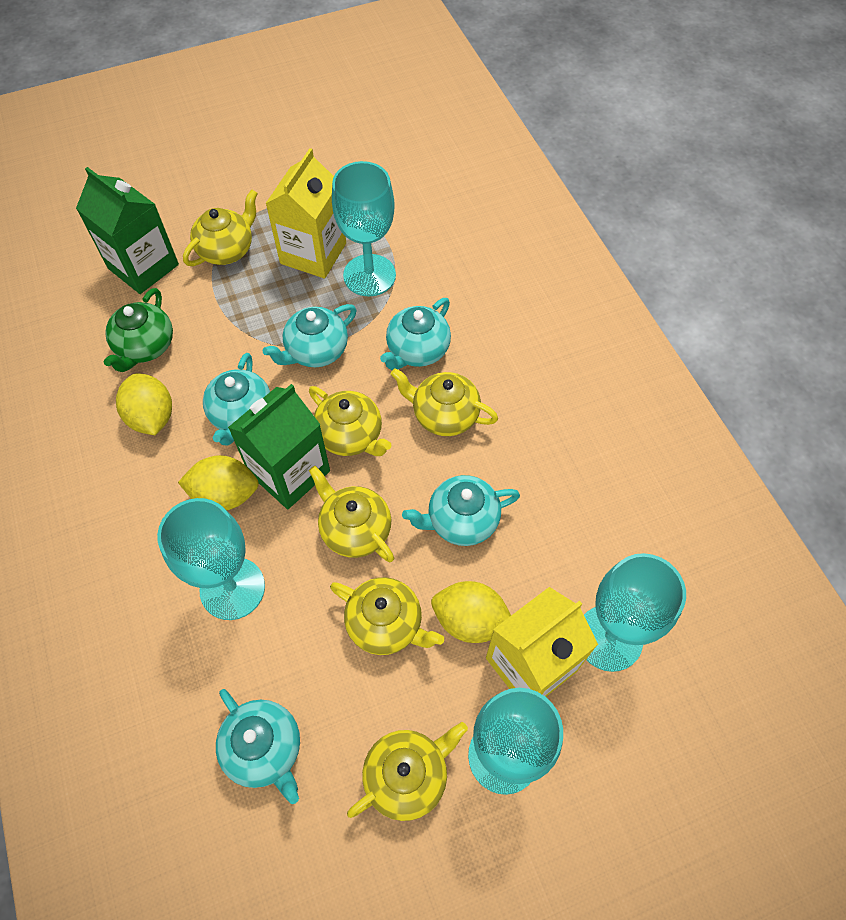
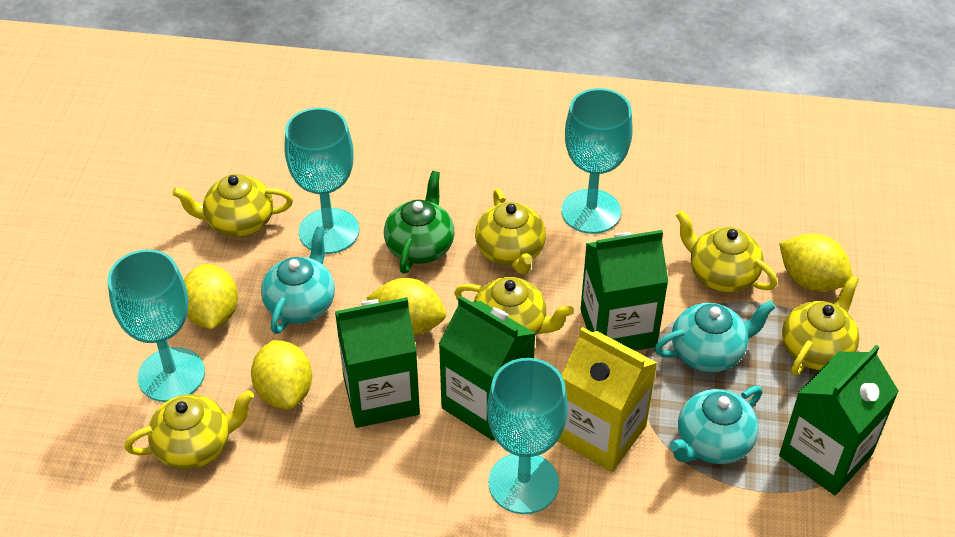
green carton: 2 -> 4
turquoise teapot: 5 -> 3
yellow carton: 2 -> 1
yellow lemon: 3 -> 4

